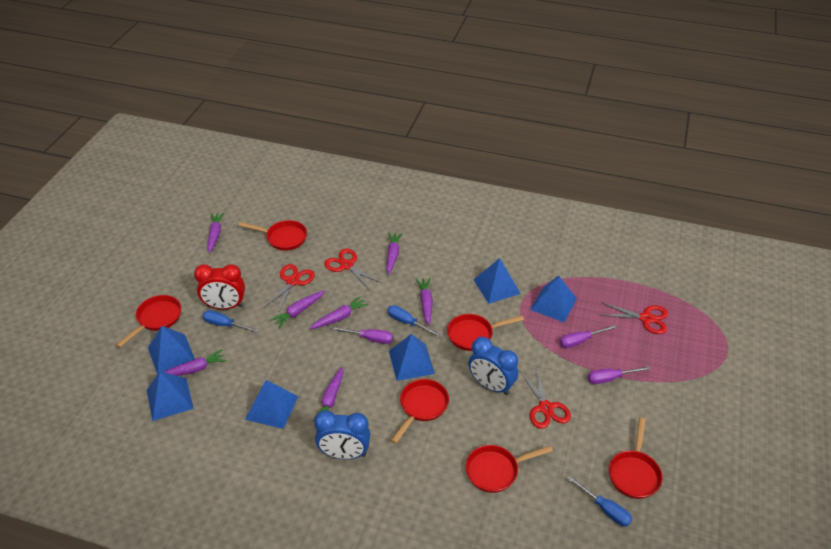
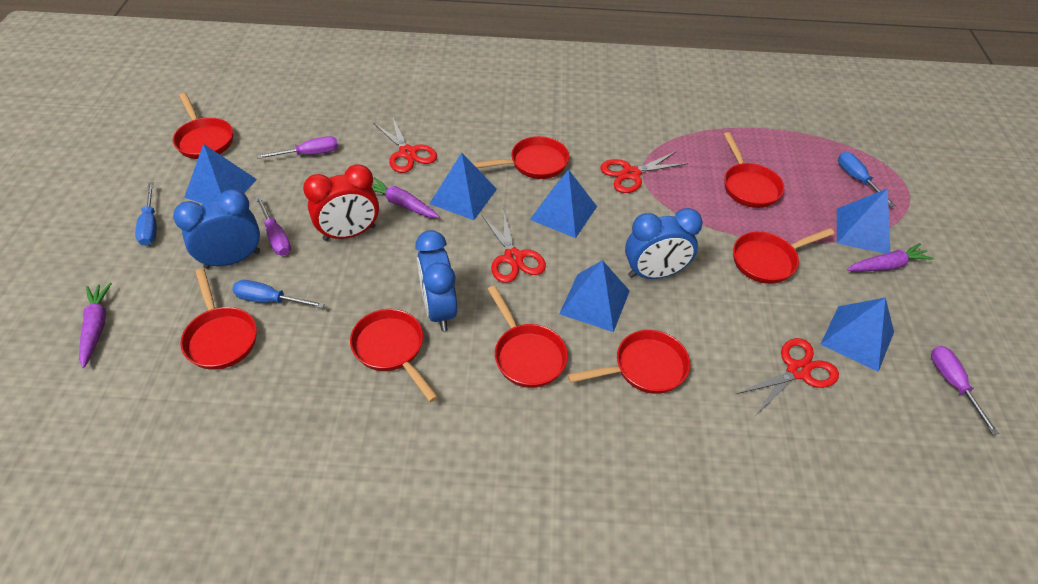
blue clock: 2 -> 3
purple carrot: 7 -> 3
red pan: 6 -> 8

